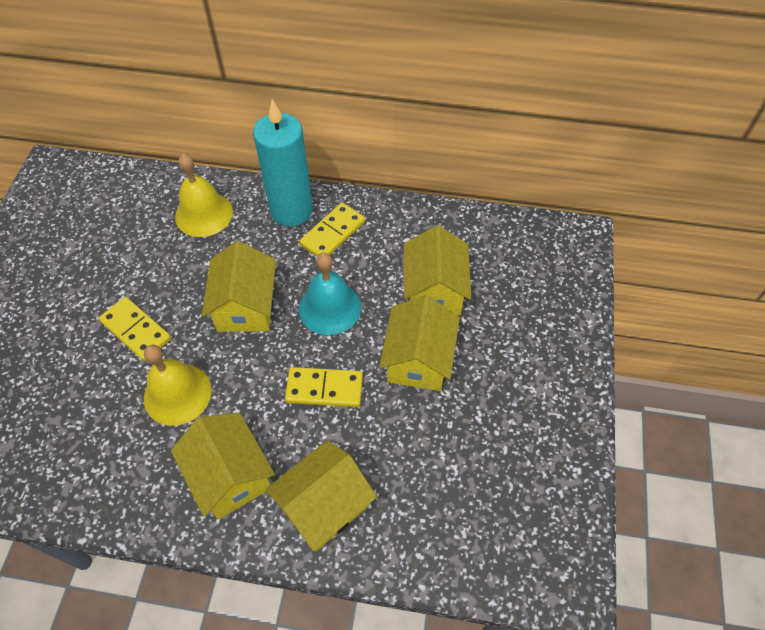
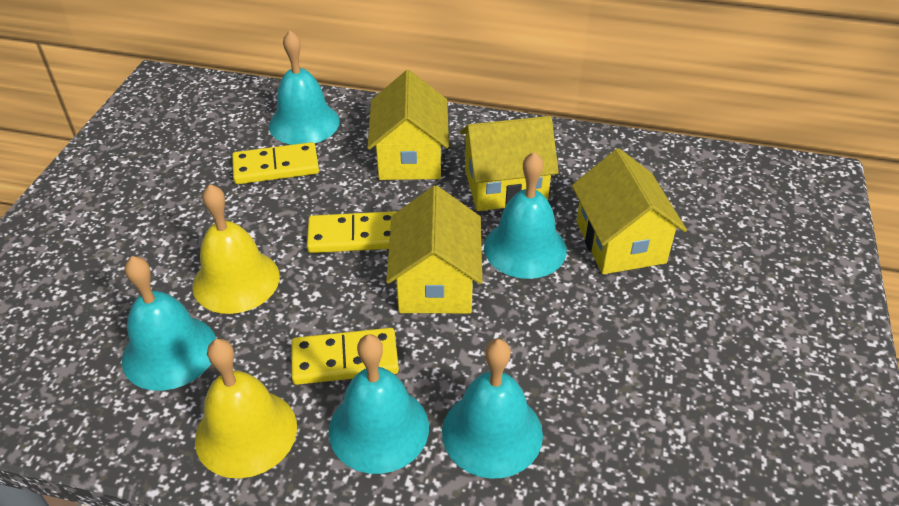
turquoise bell: 1 -> 5
turquoise candle: 1 -> 0
yellow house: 5 -> 4

